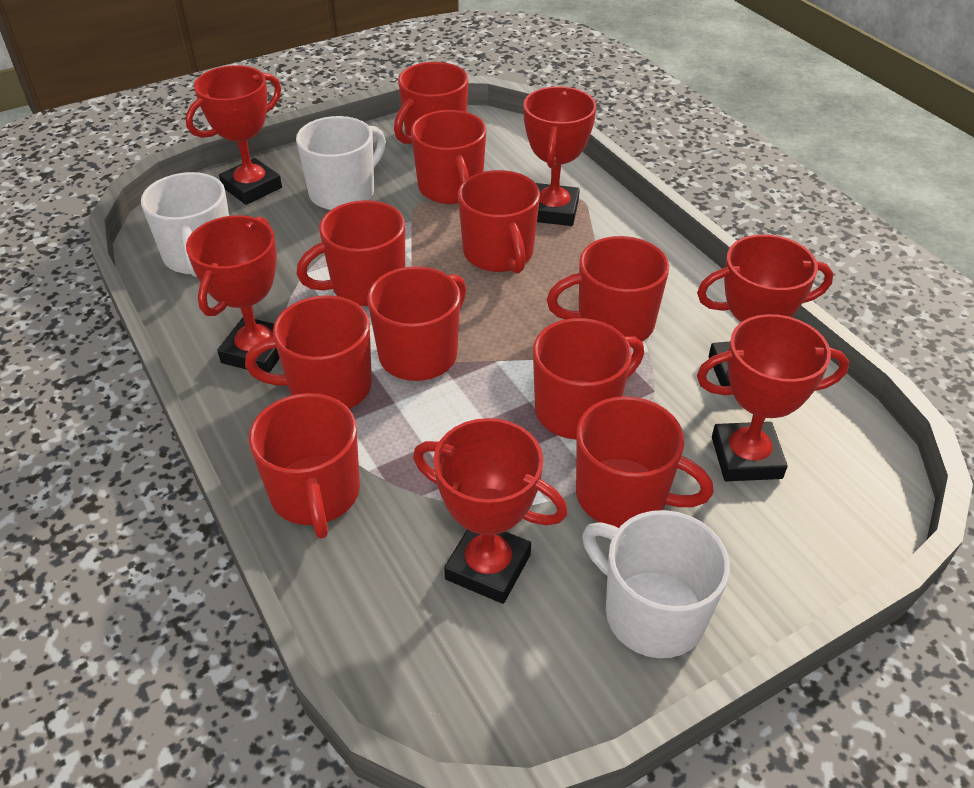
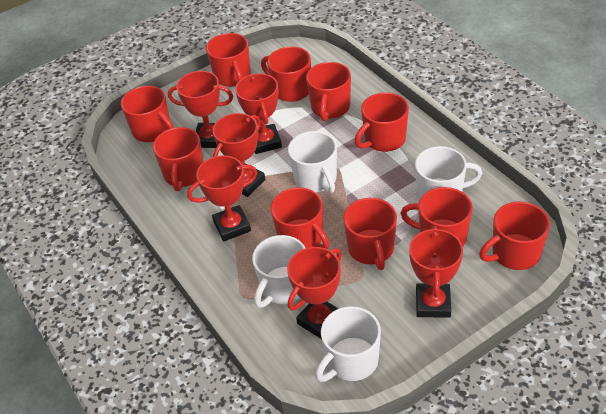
white mug: 3 -> 4

